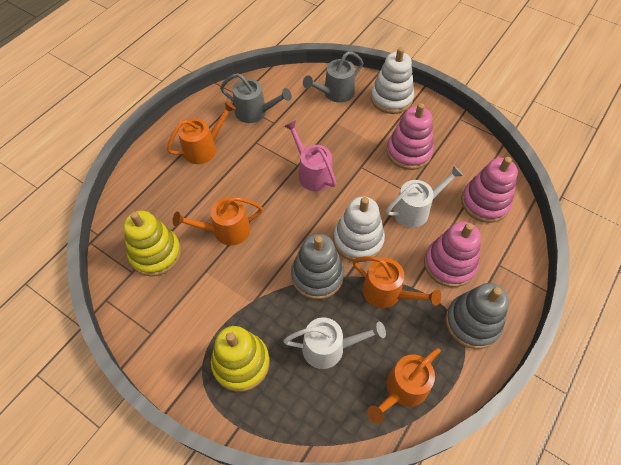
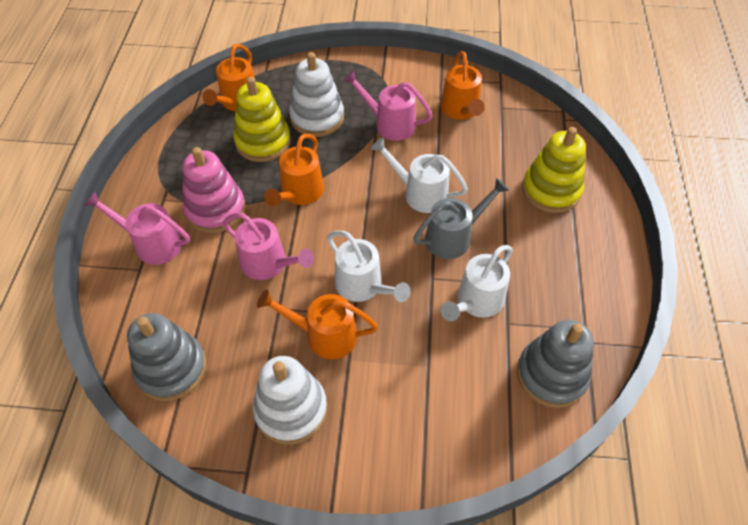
grey watering can: 2 -> 1
pink stacking toy: 3 -> 1
pink watering can: 1 -> 3
white watering can: 2 -> 3

